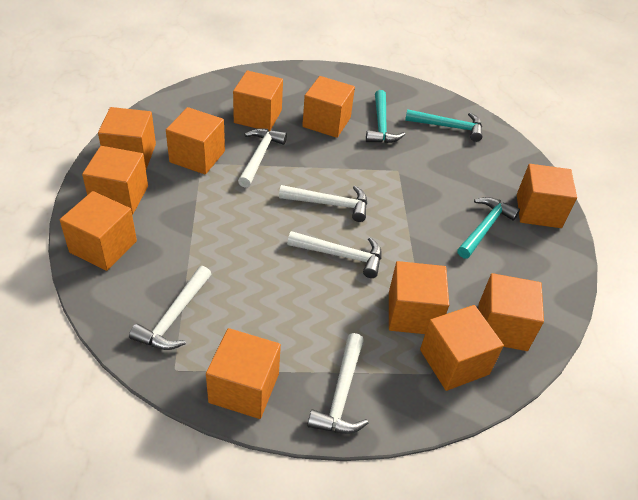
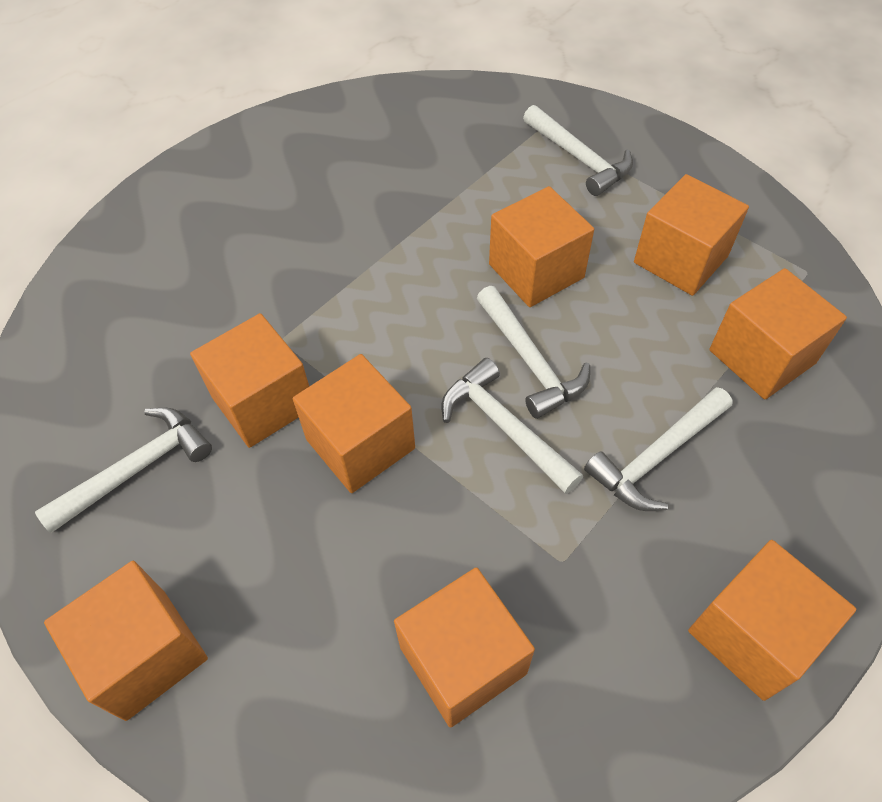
orange cube: 11 -> 8
turquoise hammer: 3 -> 0

